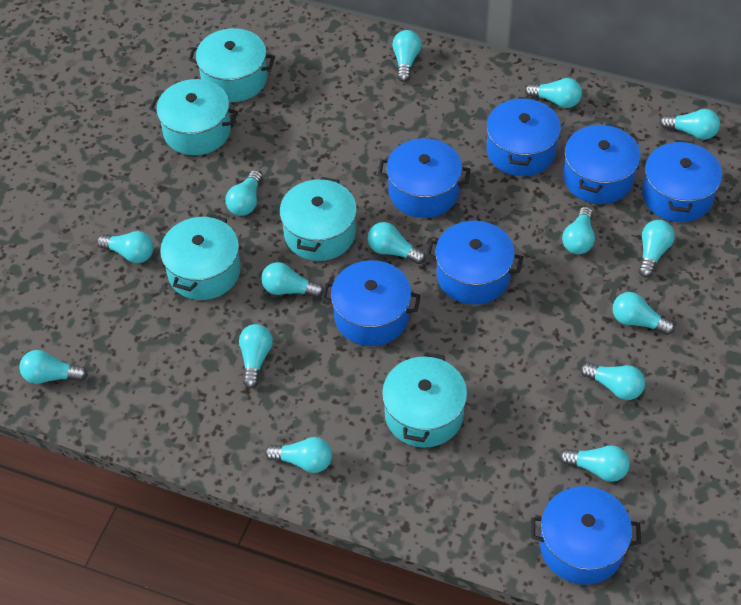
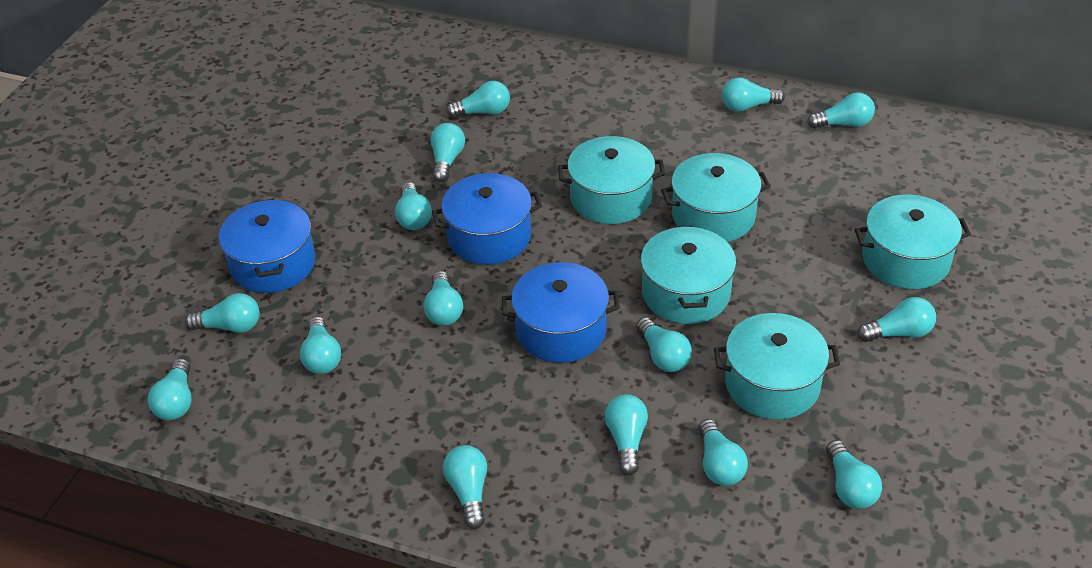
blue pot: 7 -> 3

